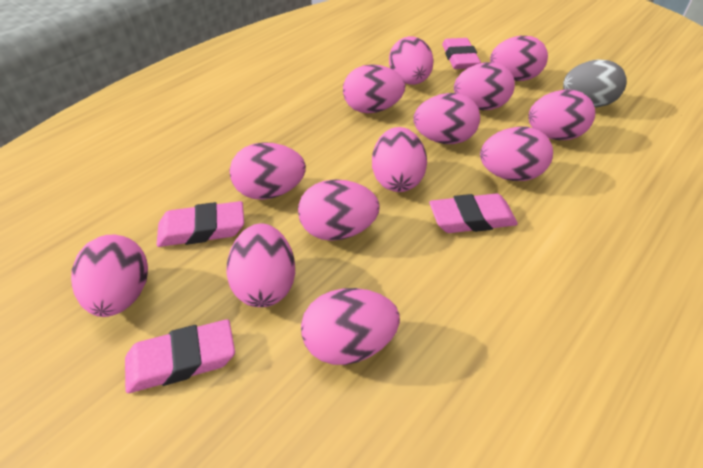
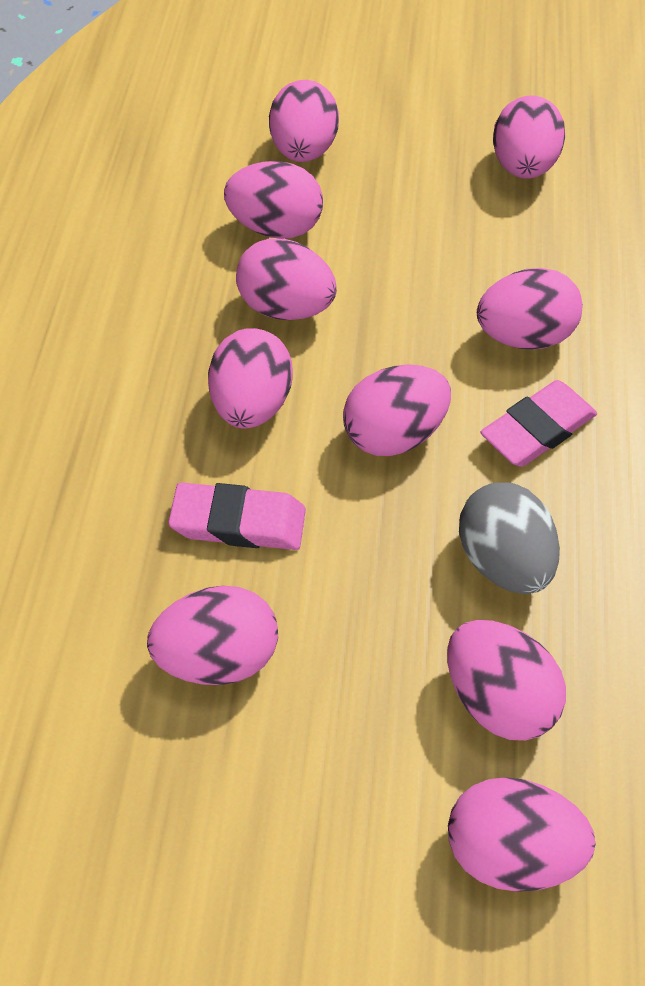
pink egg: 13 -> 10
pink eraser: 4 -> 2

